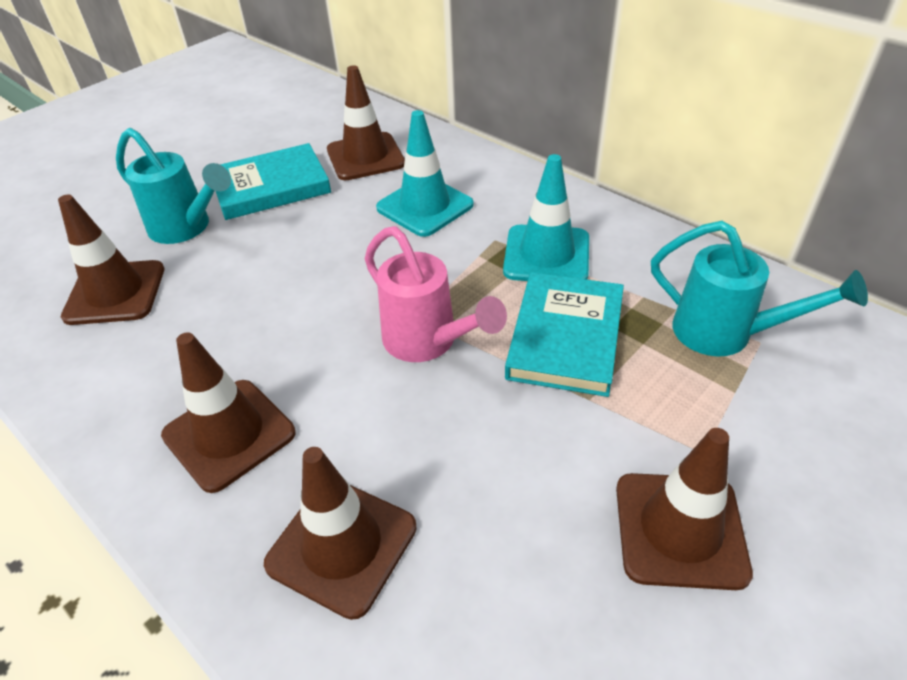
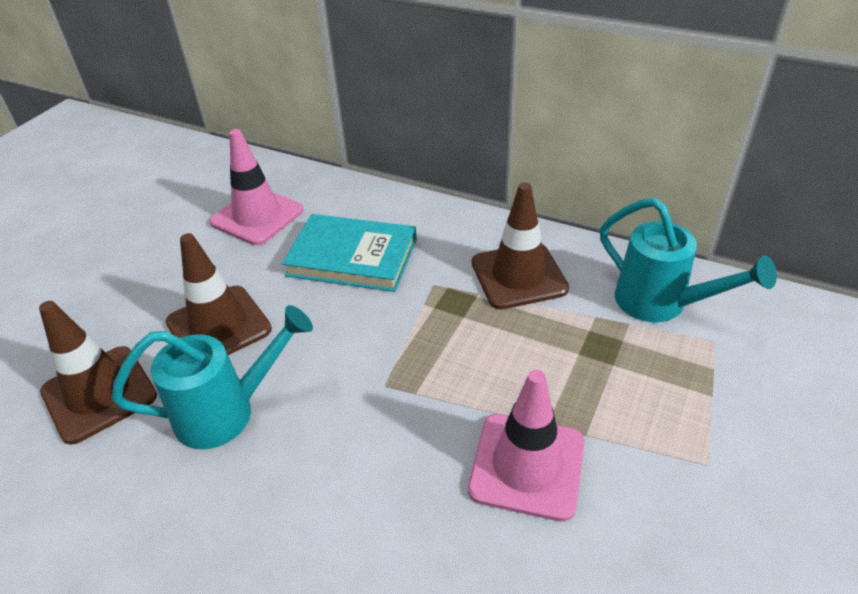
brown traffic cone: 5 -> 3
pink traffic cone: 0 -> 2
pink watering can: 1 -> 0
turquoise book: 2 -> 1
turquoise traffic cone: 2 -> 0

